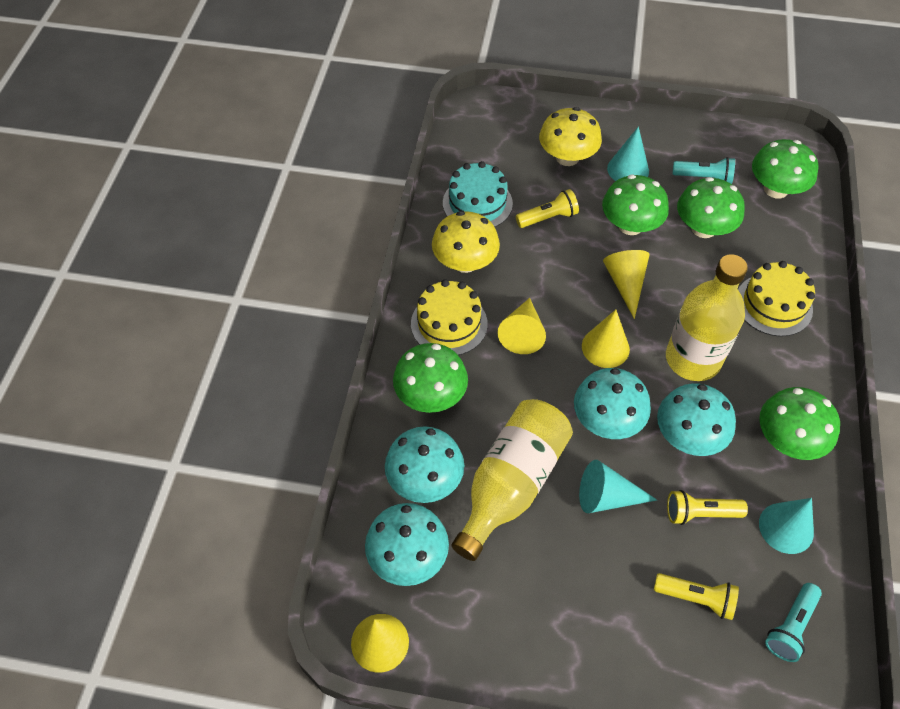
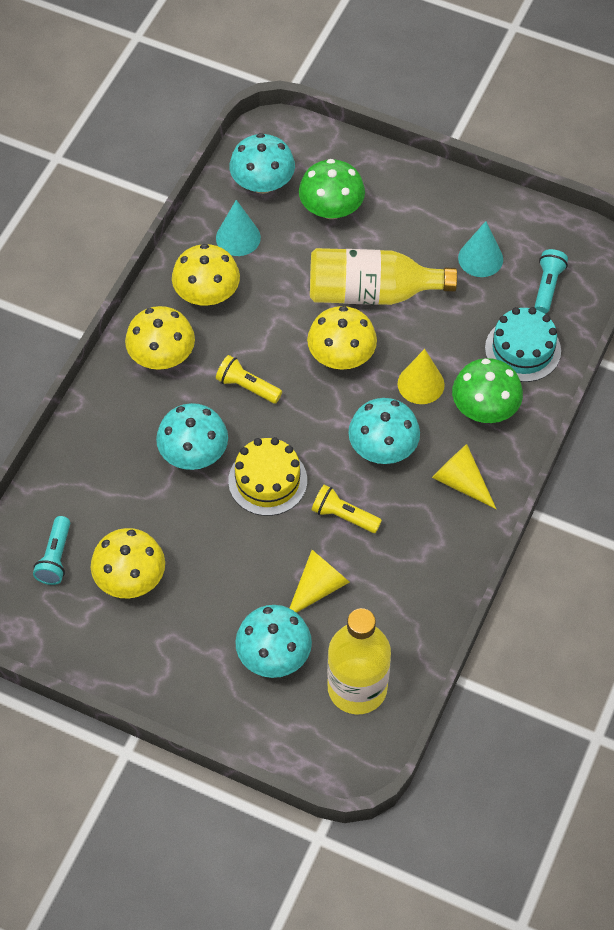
green mushroom: 5 -> 2
turquoise cone: 3 -> 2
yellow cake: 2 -> 1
yellow cone: 4 -> 3
yellow flashlight: 3 -> 2
yellow mushroom: 2 -> 4

